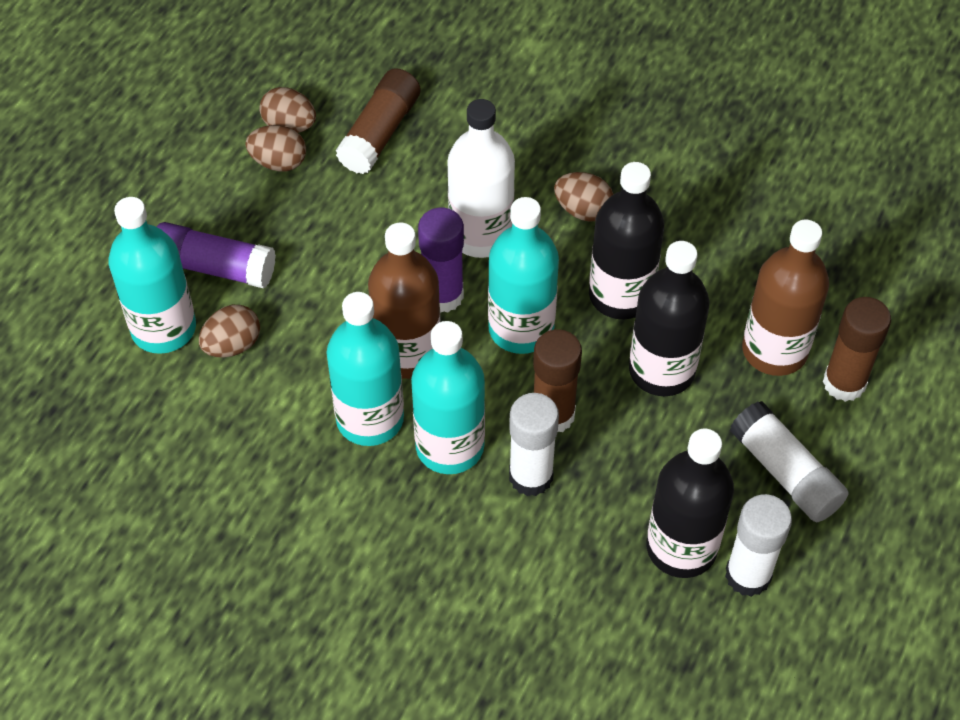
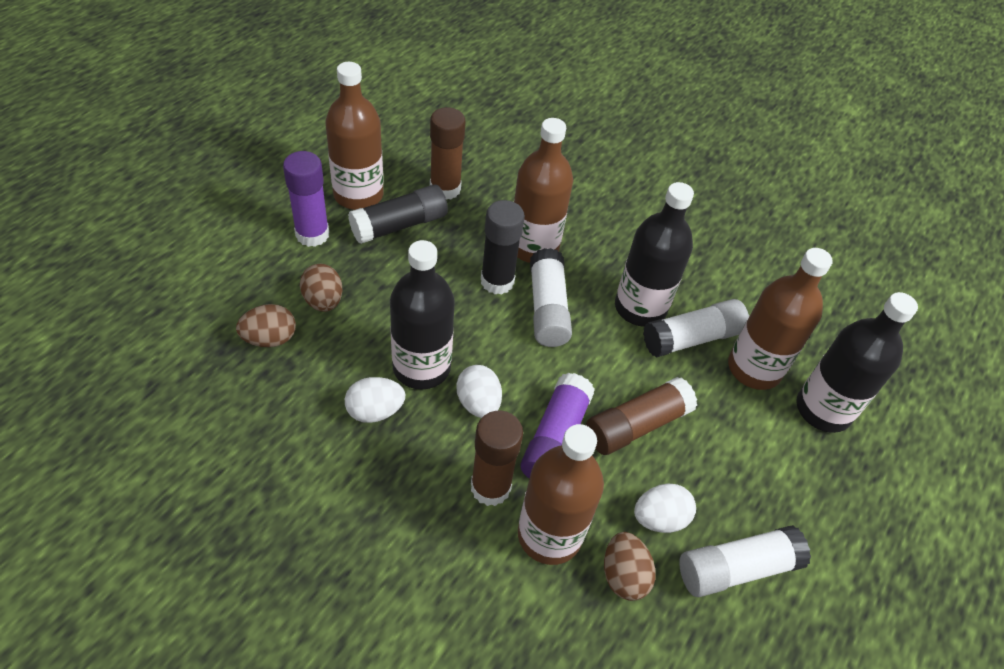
black glue stick: 0 -> 2
brown bottle: 2 -> 4
brown egg: 4 -> 3
turquoise bottle: 4 -> 0
white bottle: 1 -> 0
white egg: 0 -> 3

